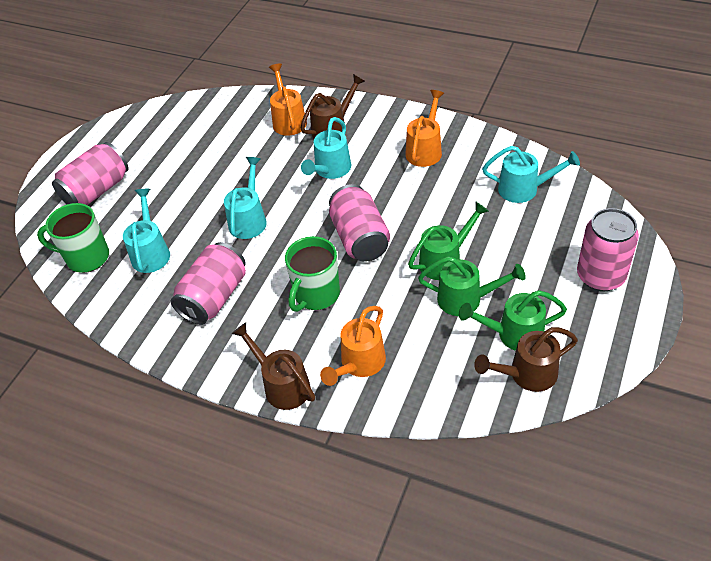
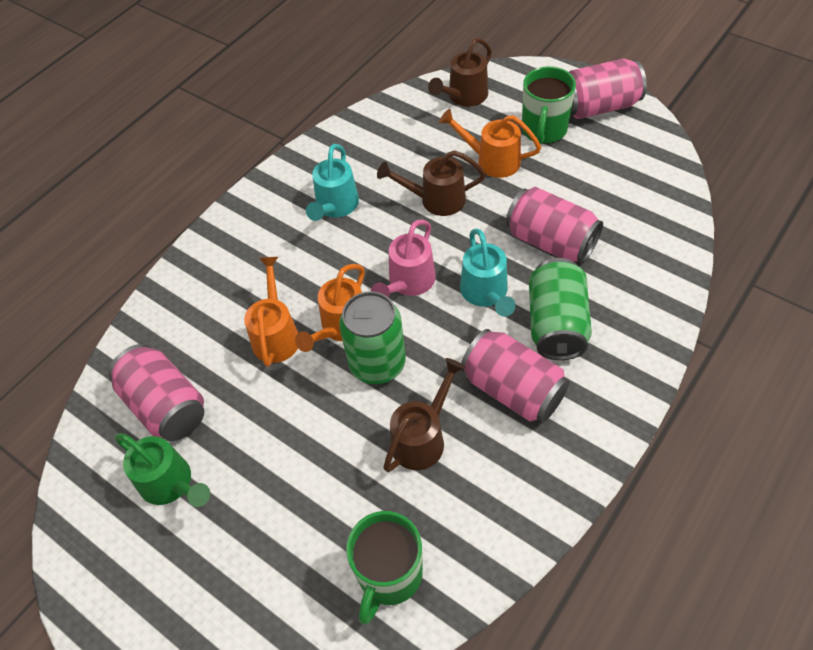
green can: 0 -> 2
green watering can: 3 -> 1
pink watering can: 0 -> 1
turquoise watering can: 4 -> 2

